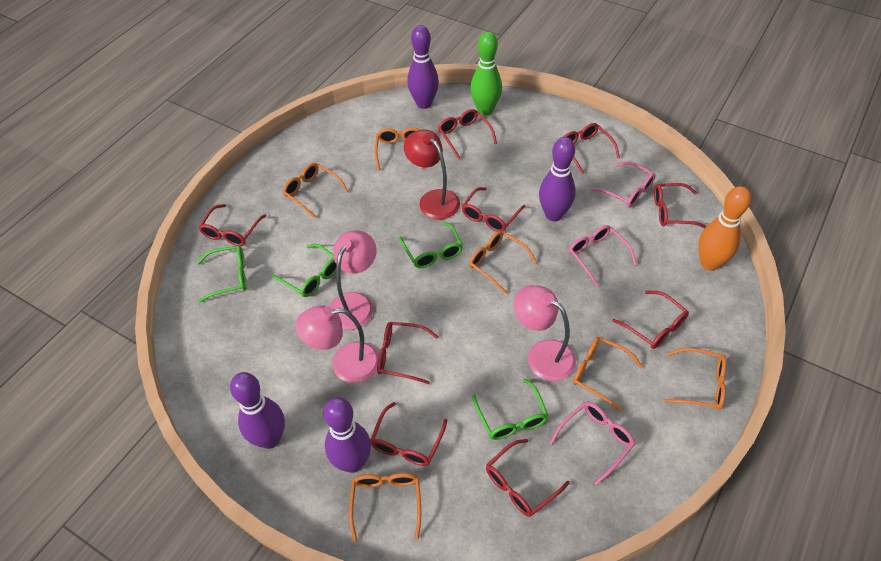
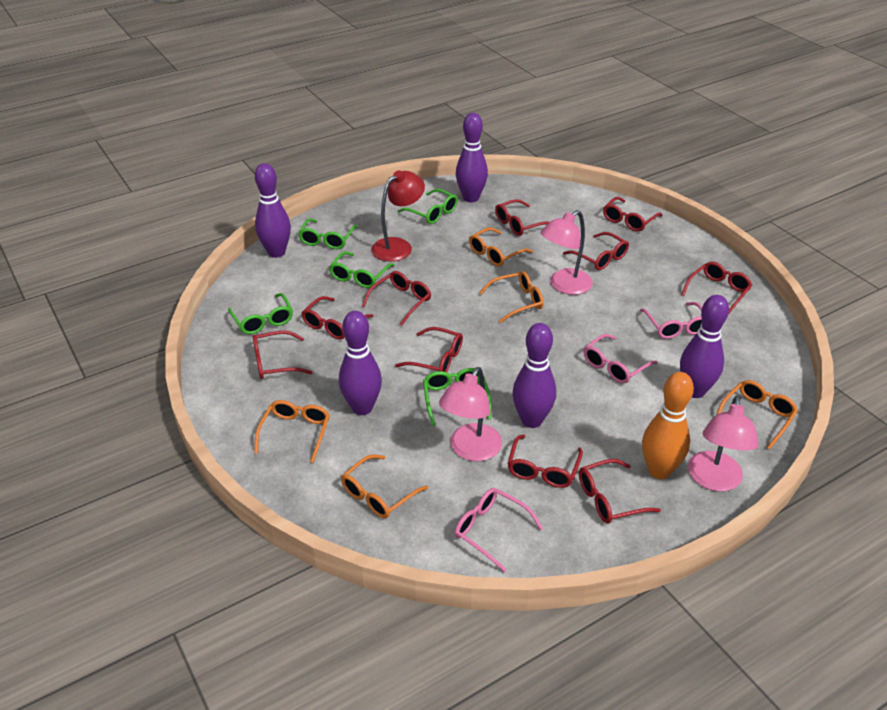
green bowling pin: 1 -> 0
green glasses: 4 -> 5
orange glasses: 6 -> 5
purple bowling pin: 4 -> 5
red glasses: 9 -> 10

